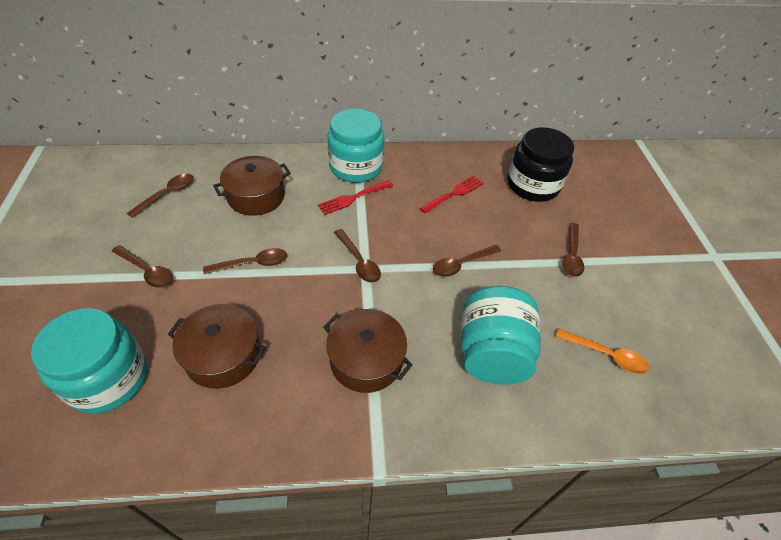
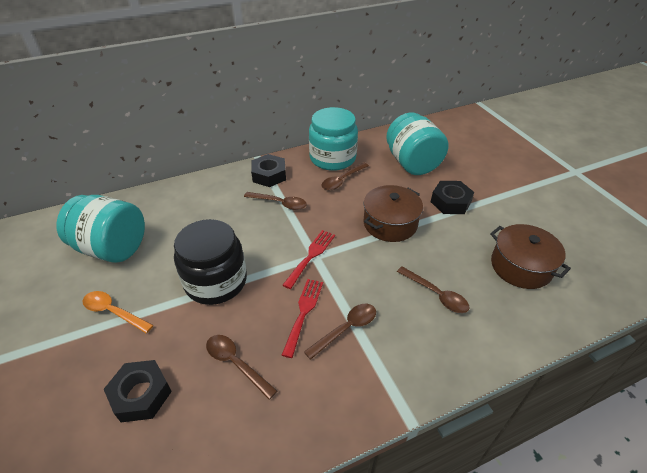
black nut: 0 -> 3
brown pot: 3 -> 2
brown spoon: 6 -> 5

